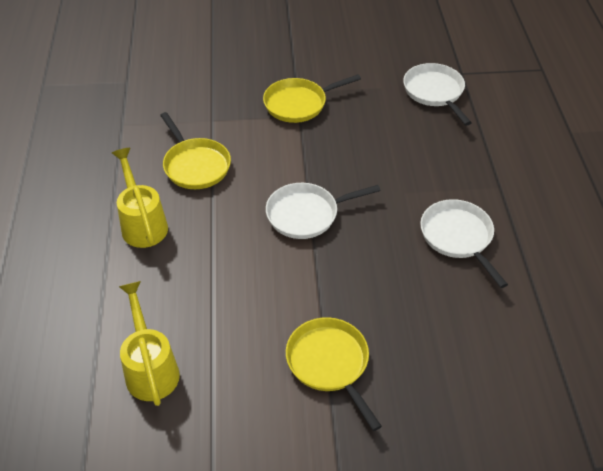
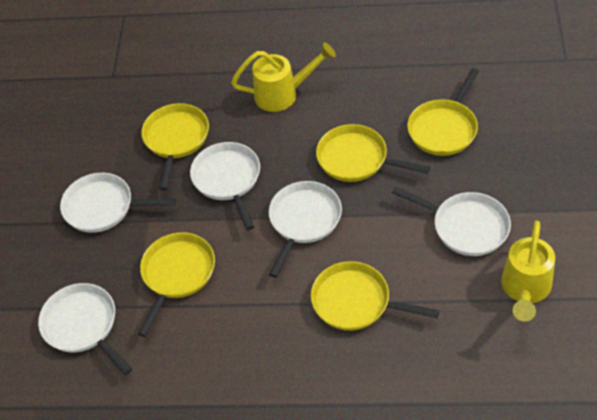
white pan: 3 -> 5
yellow pan: 3 -> 5

